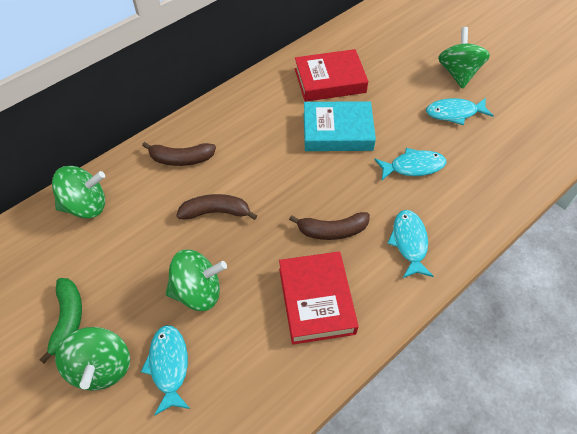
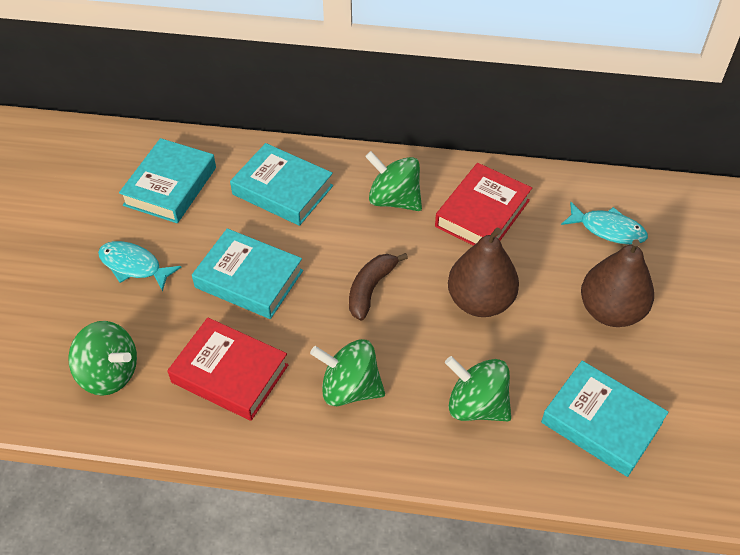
brown banana: 3 -> 1
brown pear: 0 -> 2
green banana: 1 -> 0
turquoise book: 1 -> 4
turquoise fish: 4 -> 2

